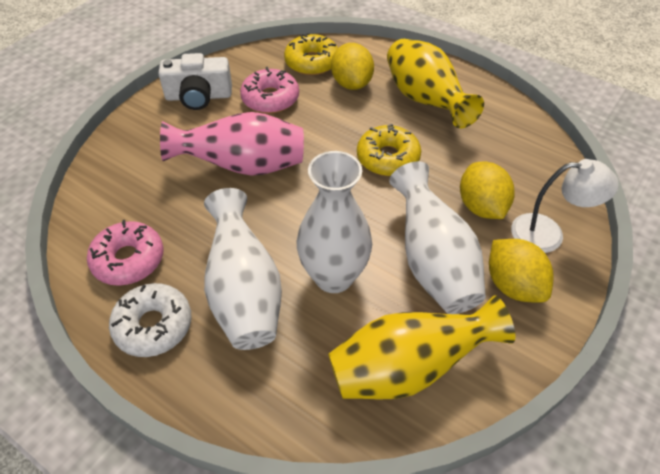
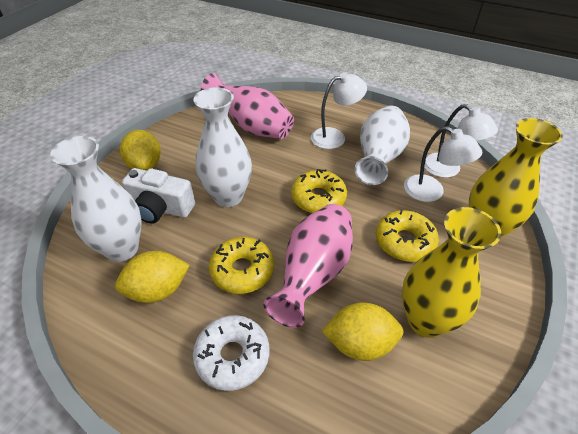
pink donut: 2 -> 0
pink vase: 1 -> 2
white lamp: 1 -> 3
yellow donut: 2 -> 3

